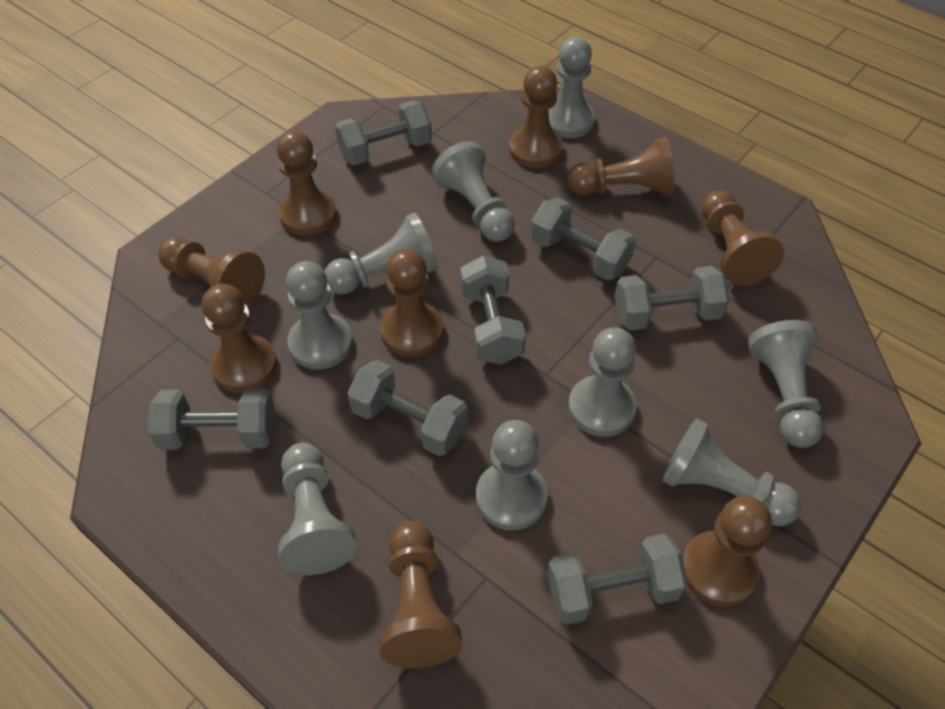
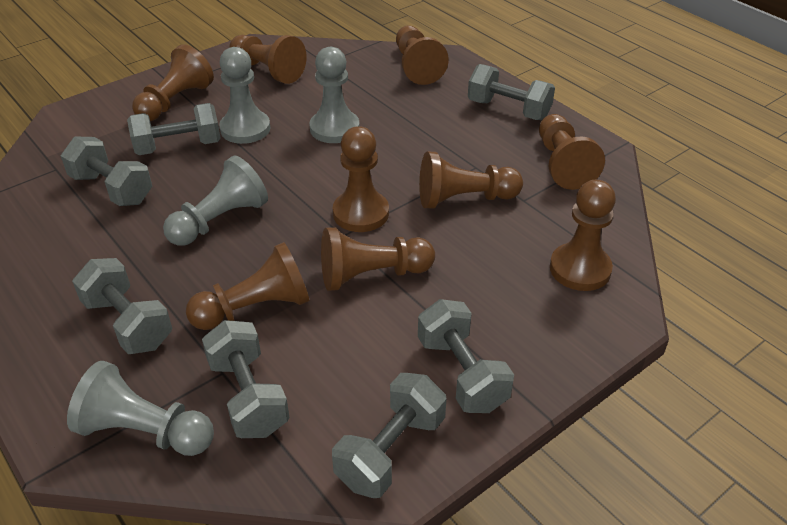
grey pawn: 9 -> 4

